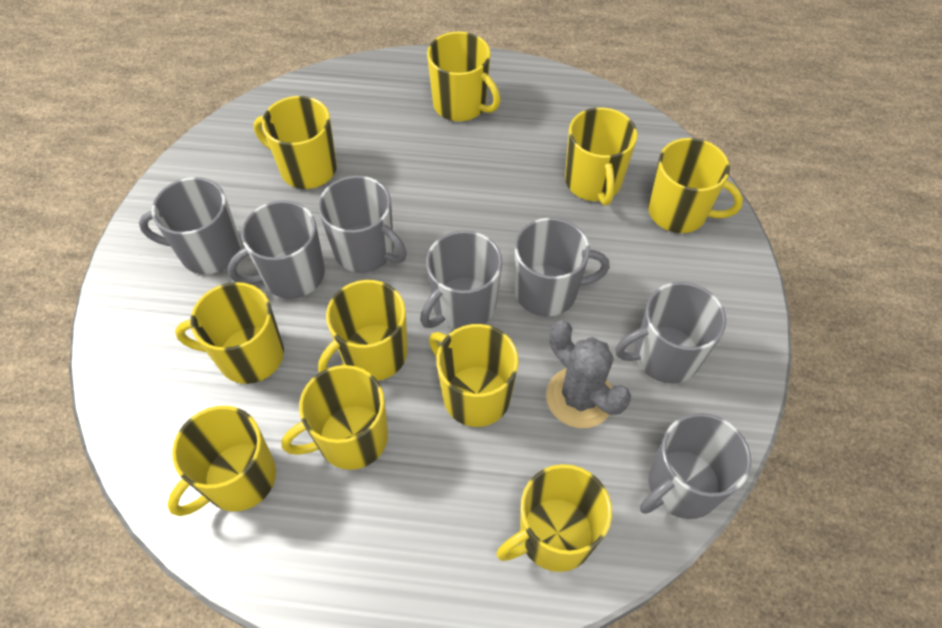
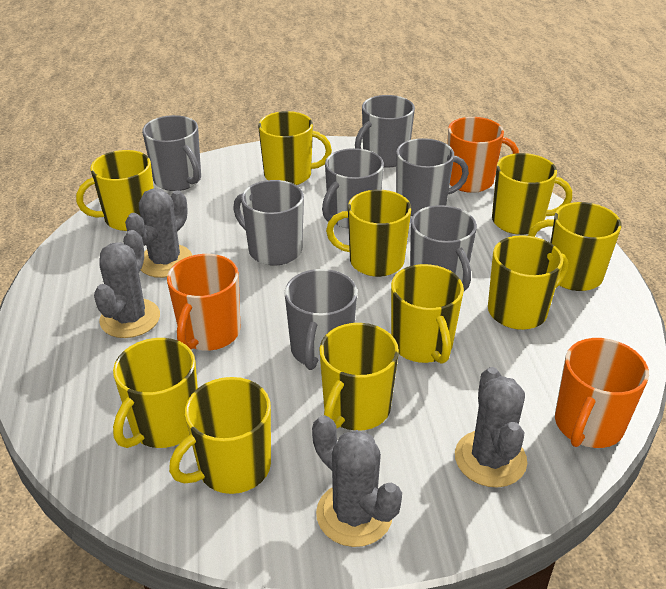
grey cactus: 1 -> 4
orange mug: 0 -> 3

